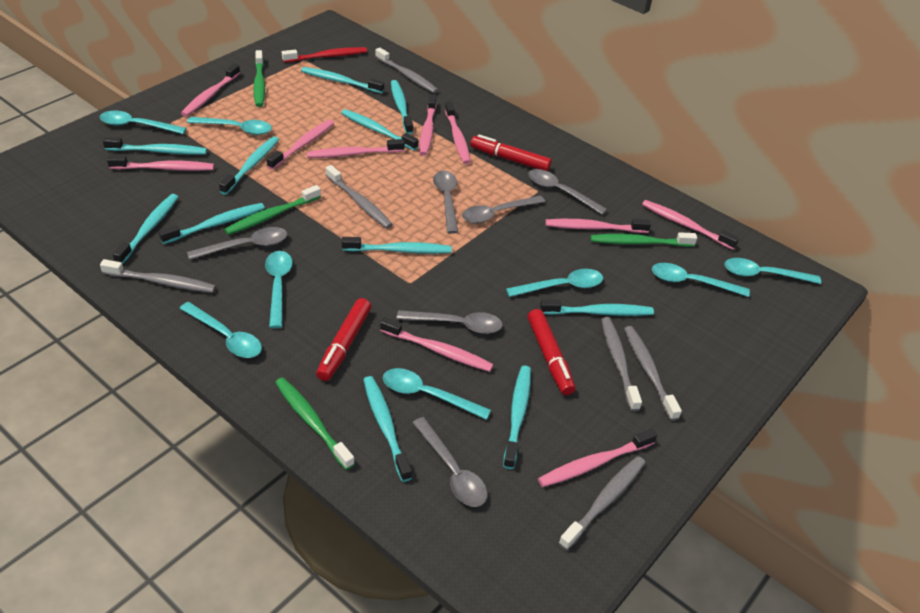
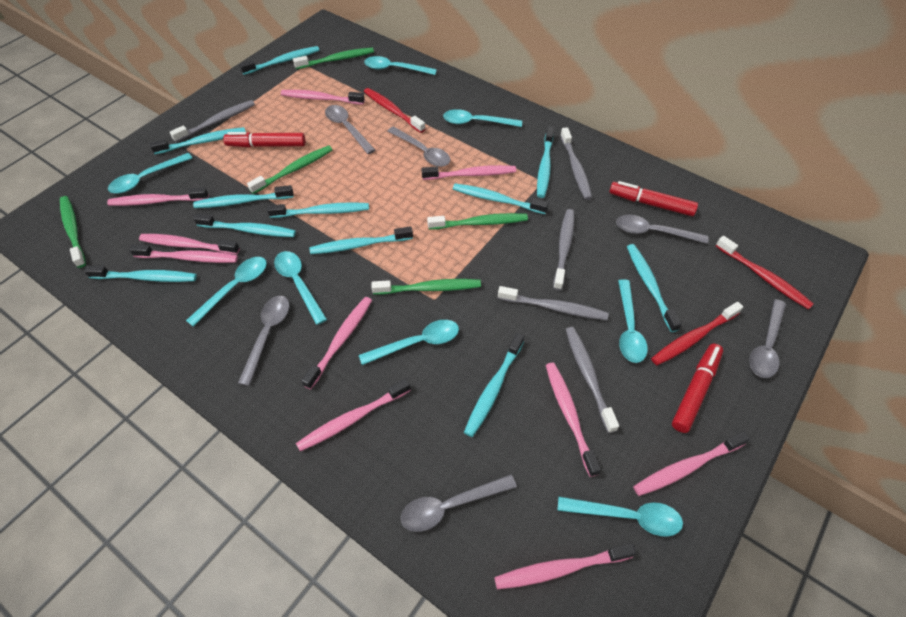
green toothbrush: 4 -> 5
grey toothbrush: 6 -> 5
red toothbrush: 1 -> 3

